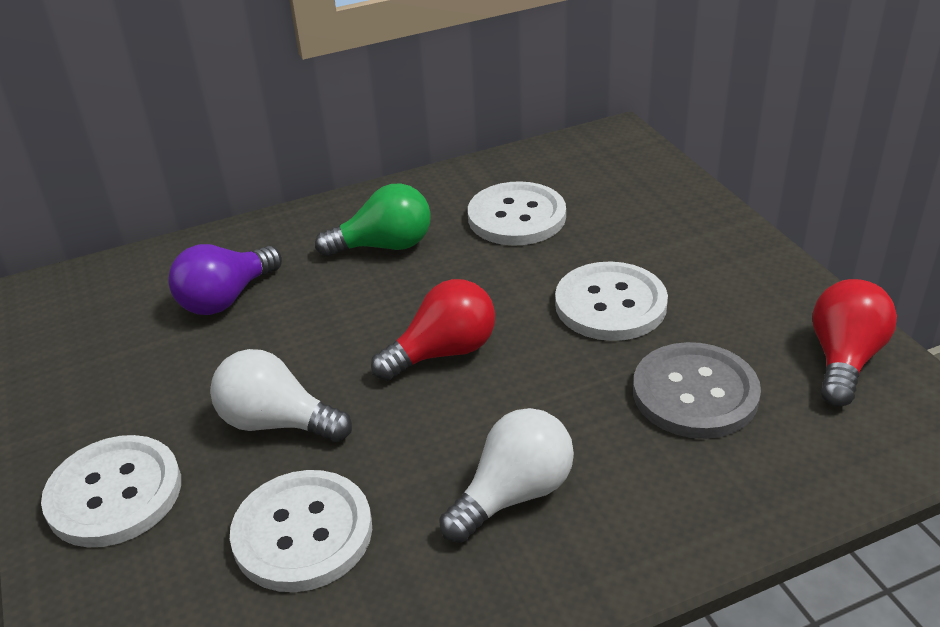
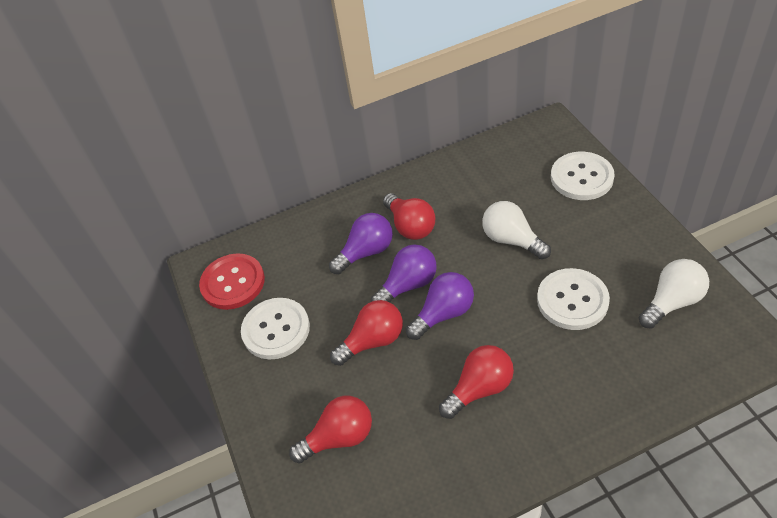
green light bulb: 1 -> 0
grey button: 1 -> 0
purple light bulb: 1 -> 3
red button: 0 -> 1
red light bulb: 2 -> 4
white button: 4 -> 3

